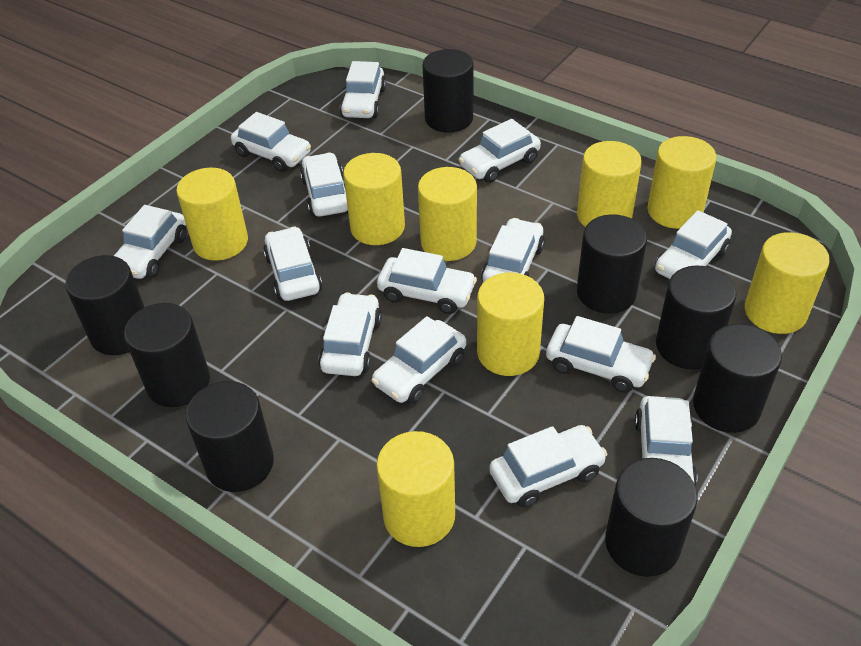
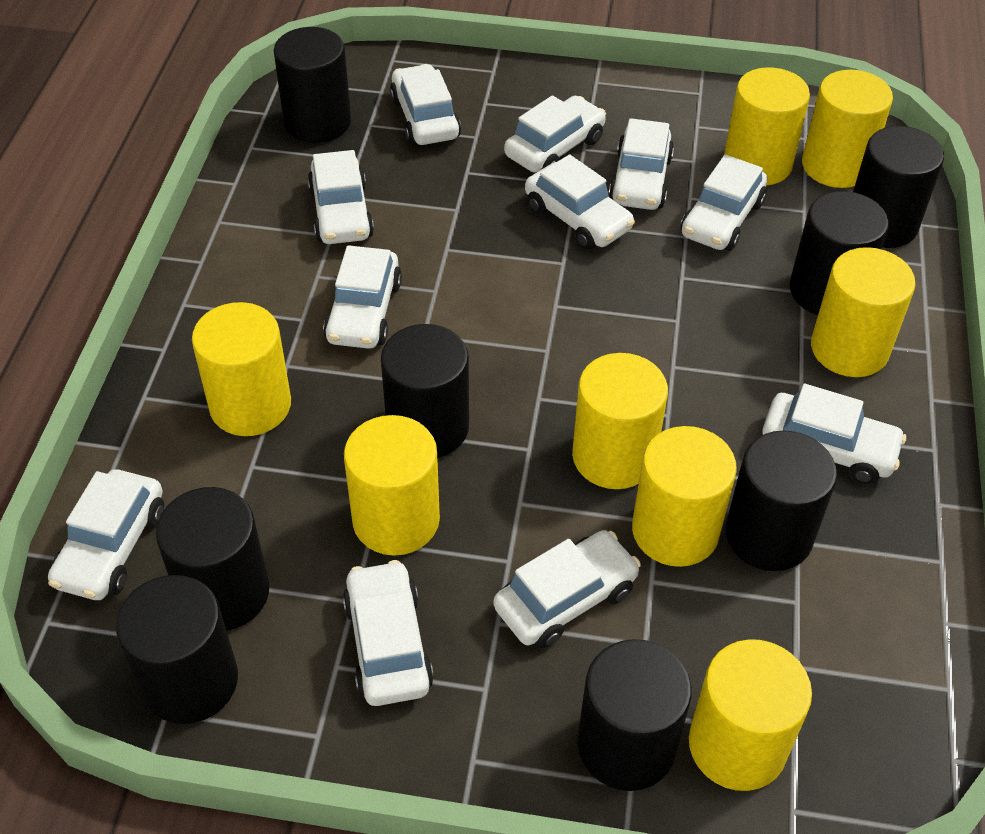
white car: 14 -> 11

